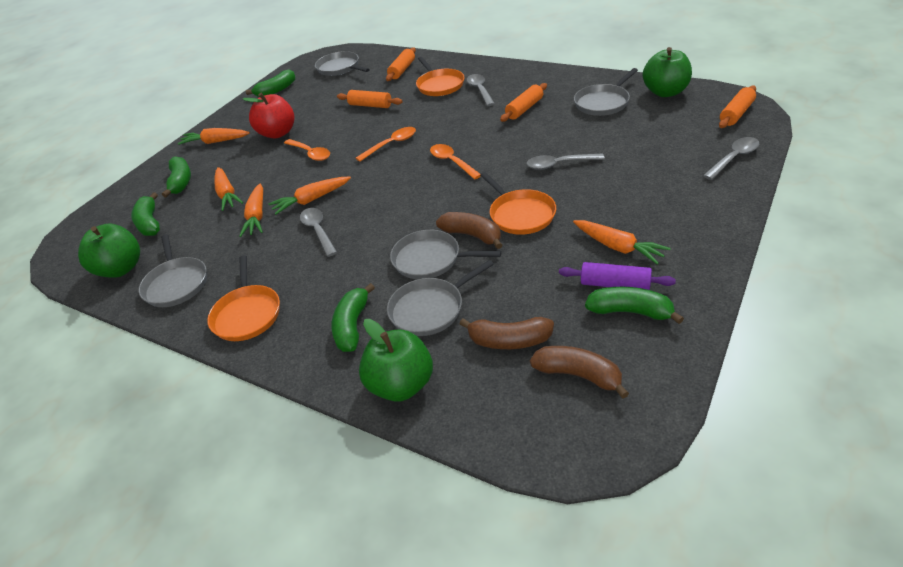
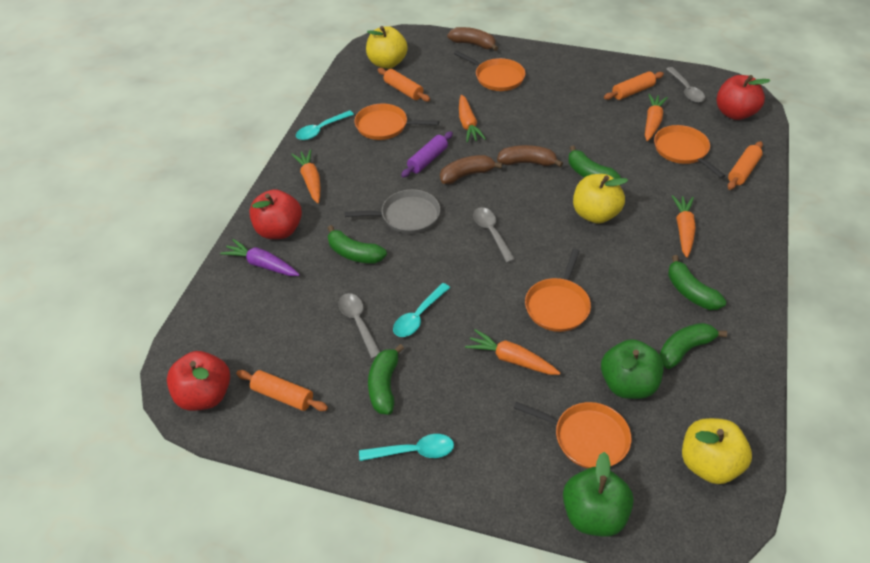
green apple: 3 -> 2
grey pan: 5 -> 1
grey spoon: 4 -> 3
orange pan: 3 -> 5
orange spoon: 3 -> 0
purple carrot: 0 -> 1
red apple: 1 -> 3
turquoise spoon: 0 -> 3
yellow apple: 0 -> 3

